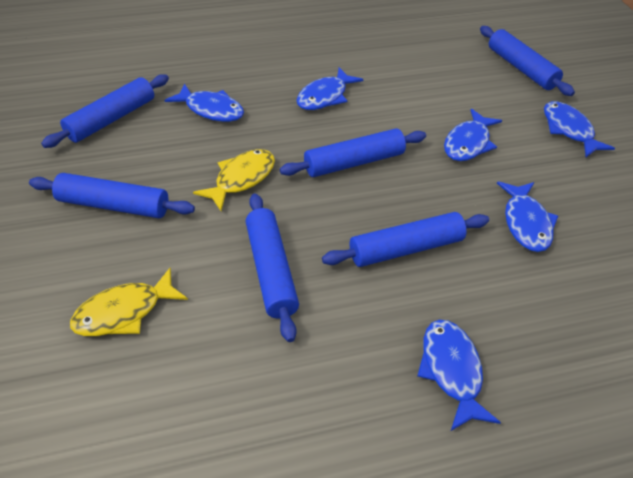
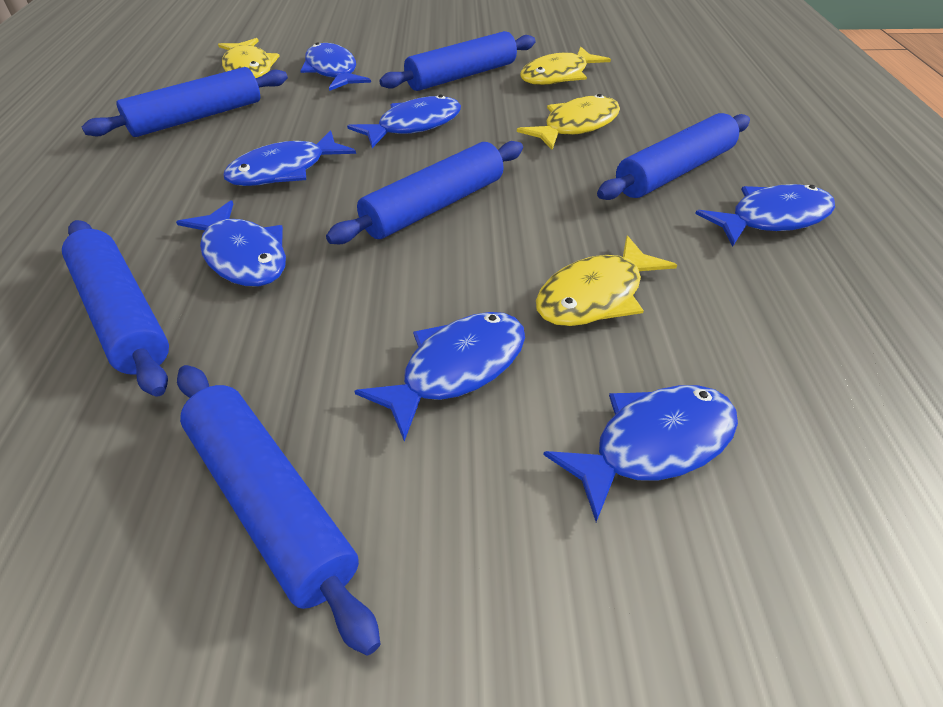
blue fish: 6 -> 7
yellow fish: 2 -> 4

